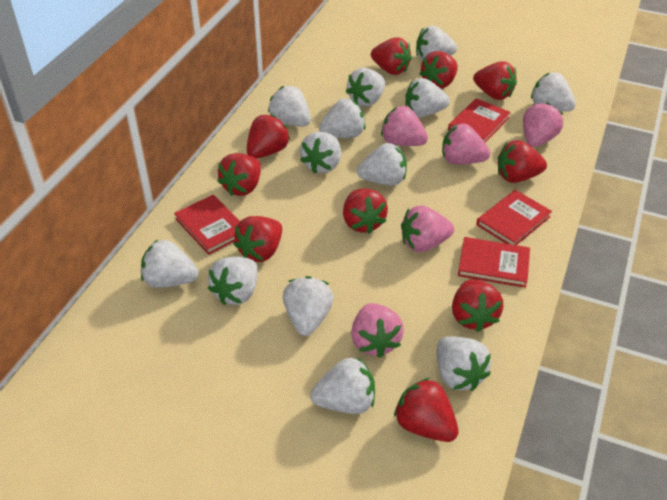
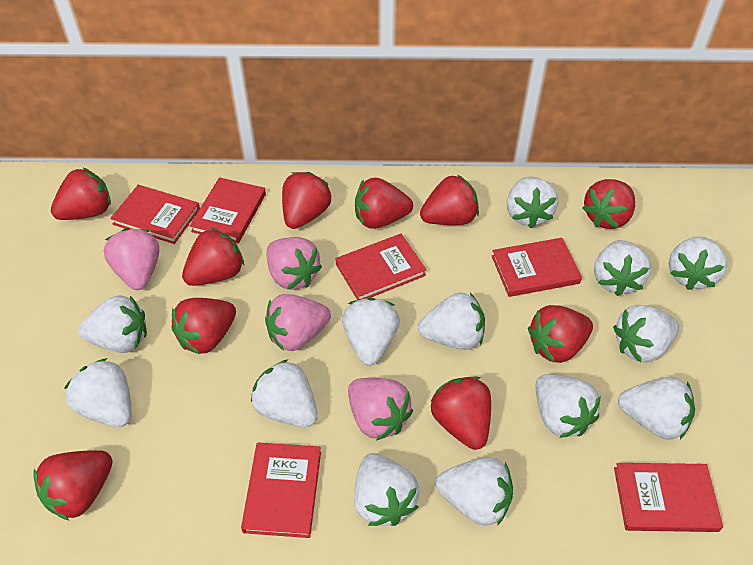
pink strawberry: 5 -> 4
red book: 4 -> 6

